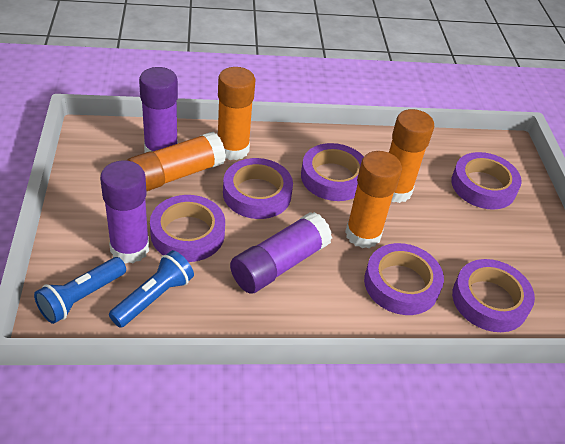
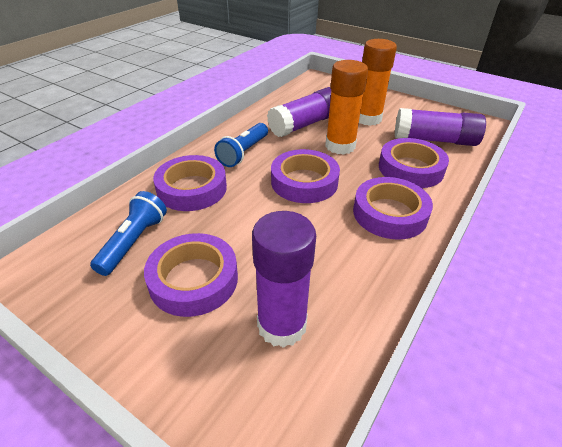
orange glue stick: 4 -> 2
purple tape: 6 -> 5

